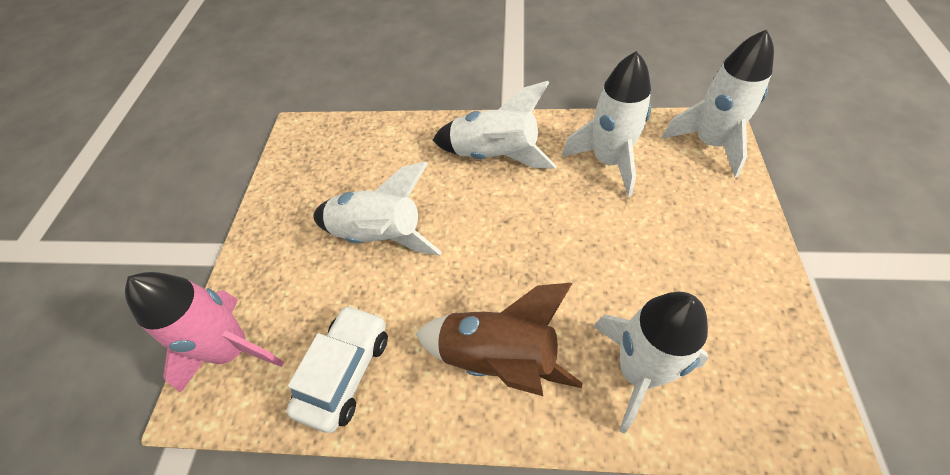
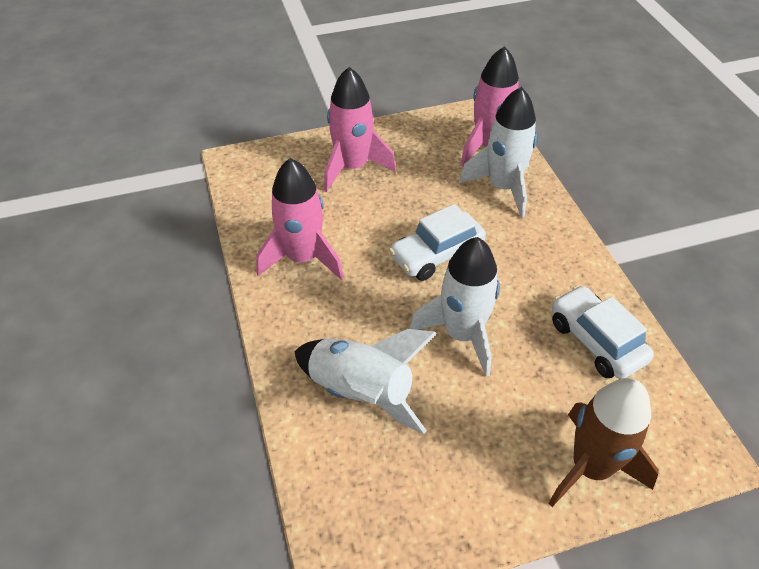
pink rocket: 1 -> 3
white car: 1 -> 2
white rocket: 5 -> 3

